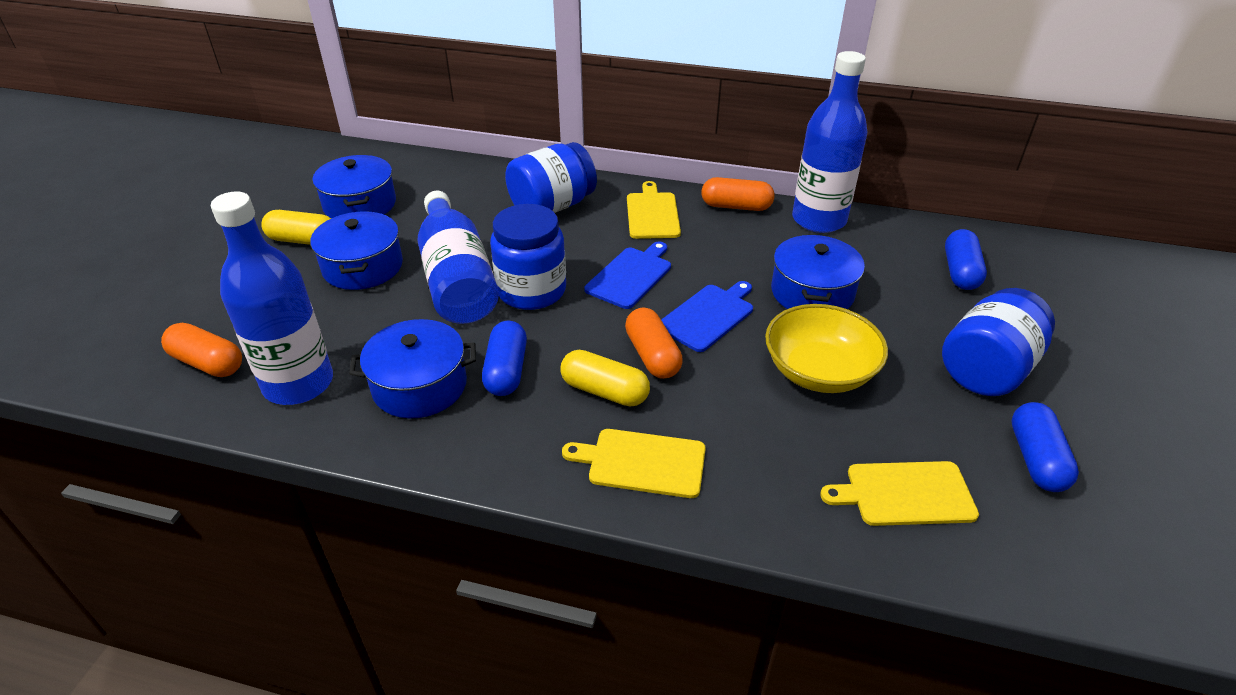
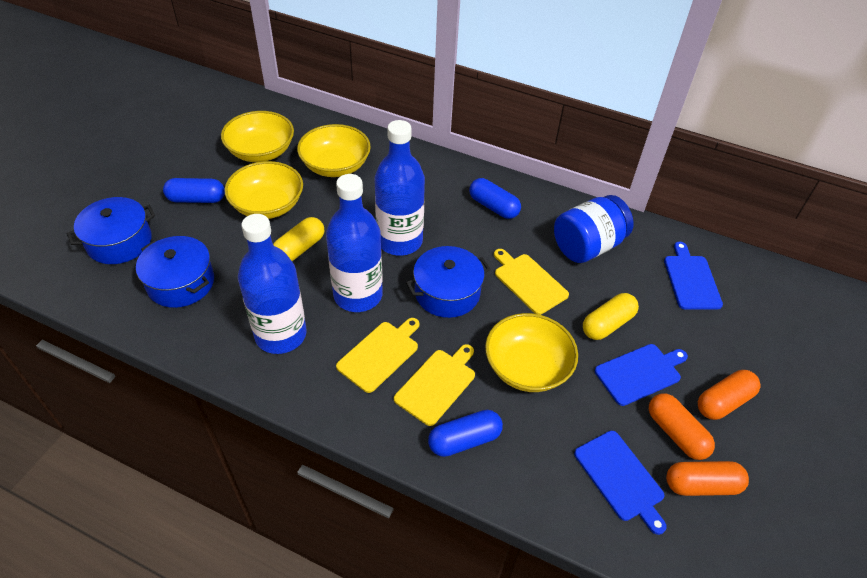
blue cutting board: 2 -> 3
blue jar: 3 -> 1
blue pot: 4 -> 3
yellow bowl: 1 -> 4

